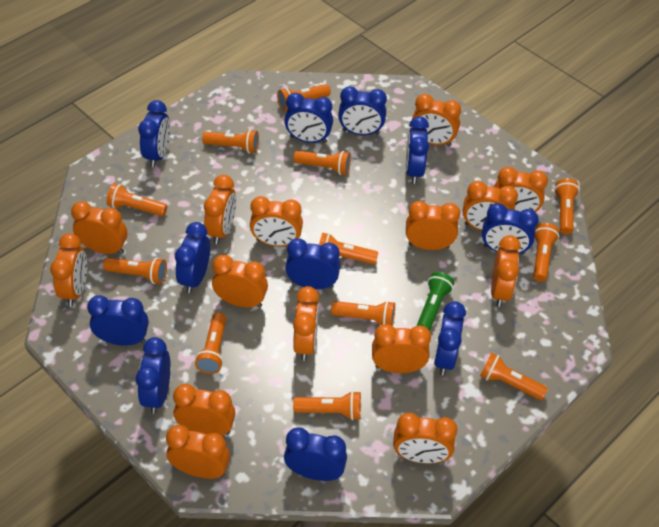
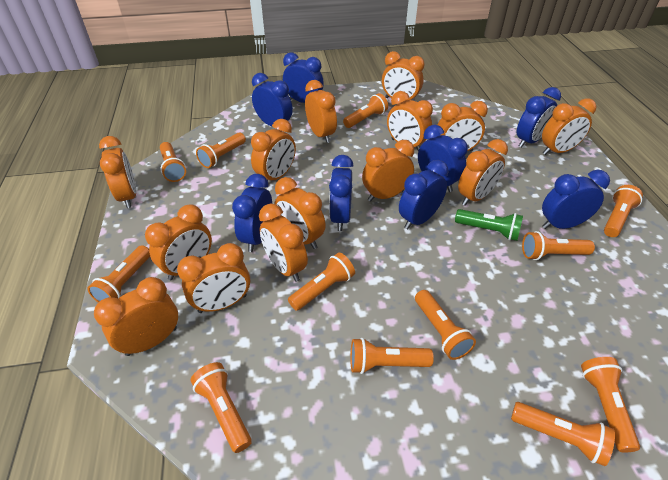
blue clock: 11 -> 8
orange clock: 15 -> 14

